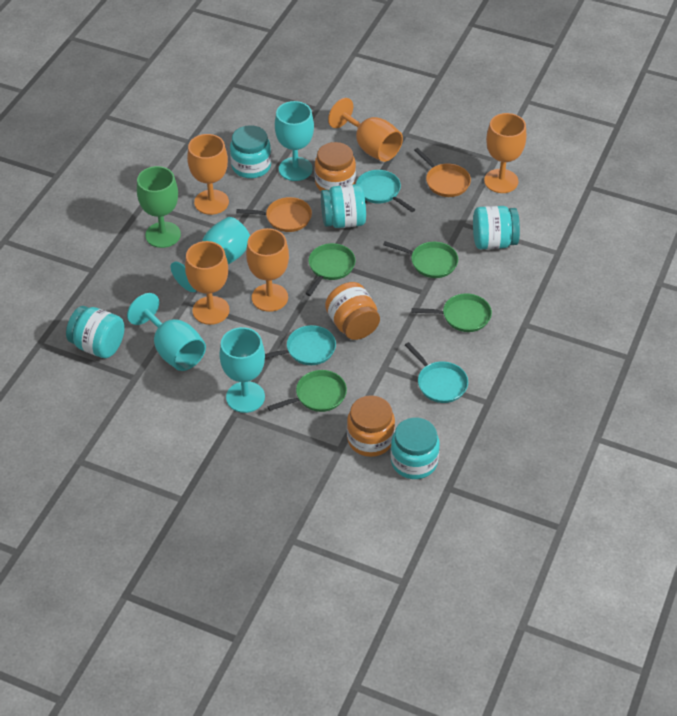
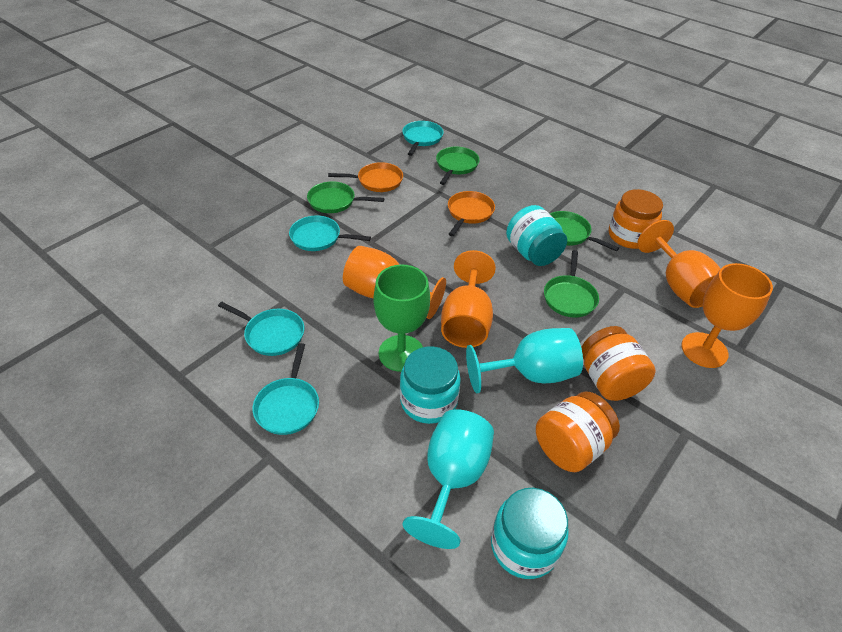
orange goblet: 5 -> 4
turquoise goblet: 4 -> 2
turquoise jar: 5 -> 3
turquoise pan: 3 -> 4

